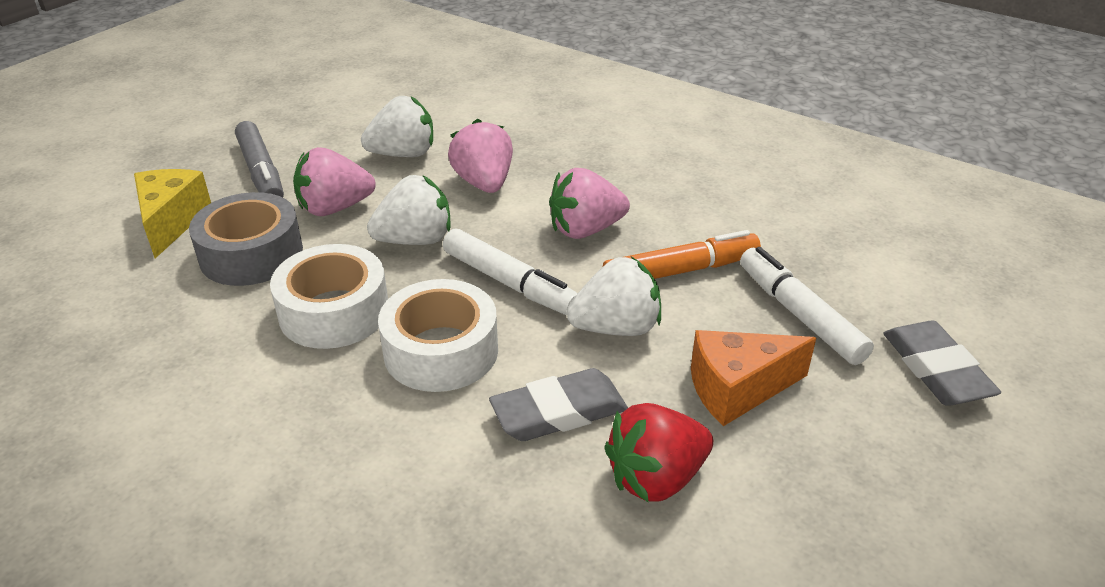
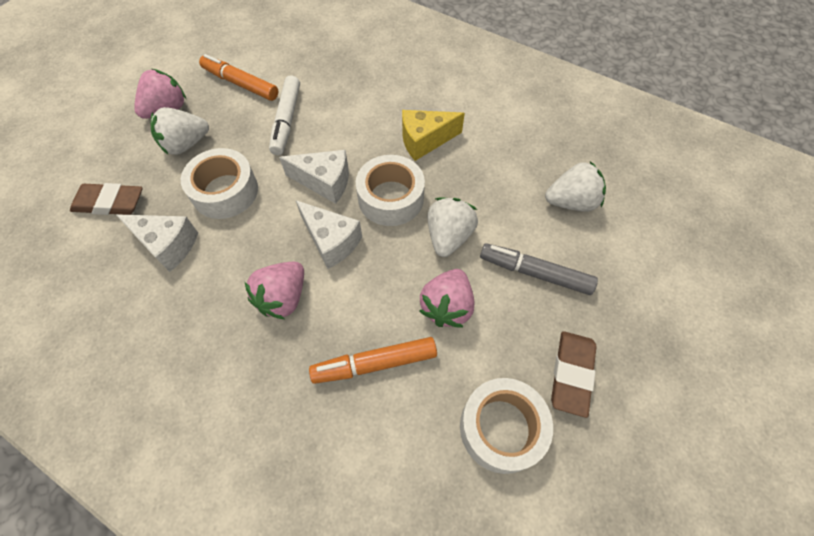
brown eraser: 0 -> 2
grey eraser: 2 -> 0
grey tape: 1 -> 0
orange cheese: 1 -> 0
orange marker: 1 -> 2
red strawberry: 1 -> 0
white cheese: 0 -> 3
white marker: 2 -> 1
white tape: 2 -> 3

